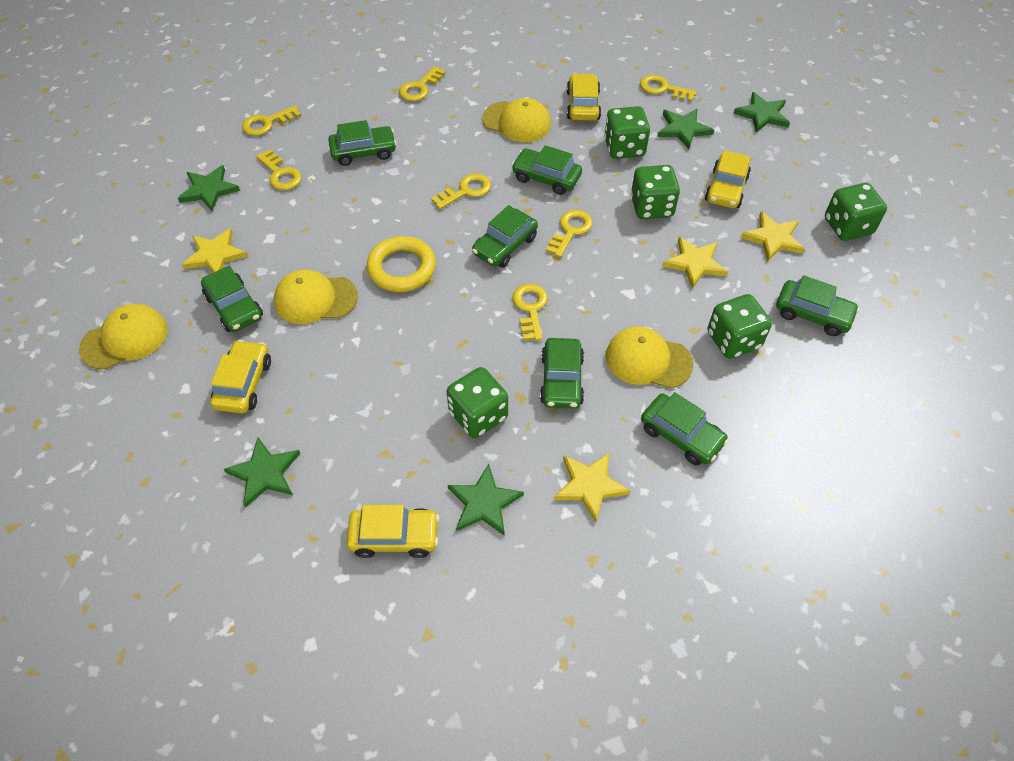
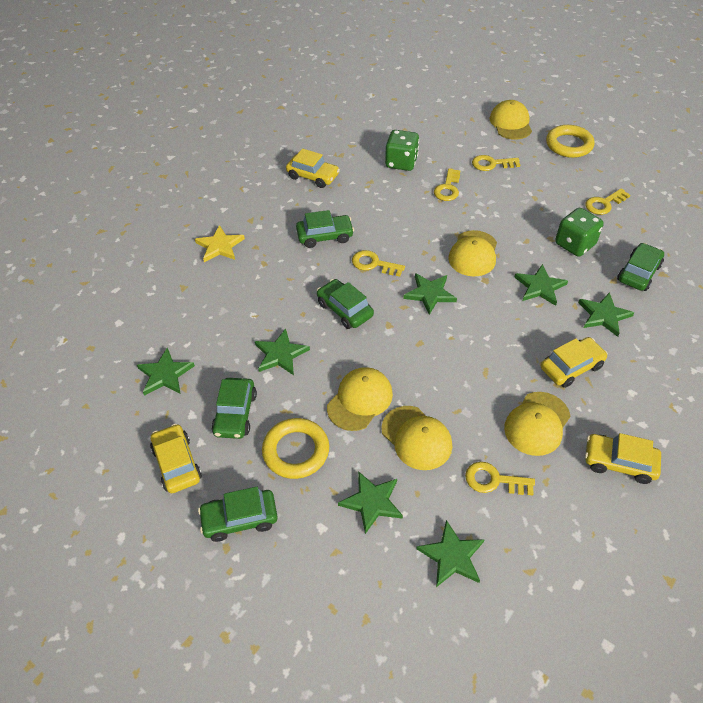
green car: 7 -> 5
green dice: 5 -> 2
green star: 5 -> 7
yellow cap: 4 -> 5
yellow key: 7 -> 5
yellow ring: 1 -> 2
yellow star: 4 -> 1

